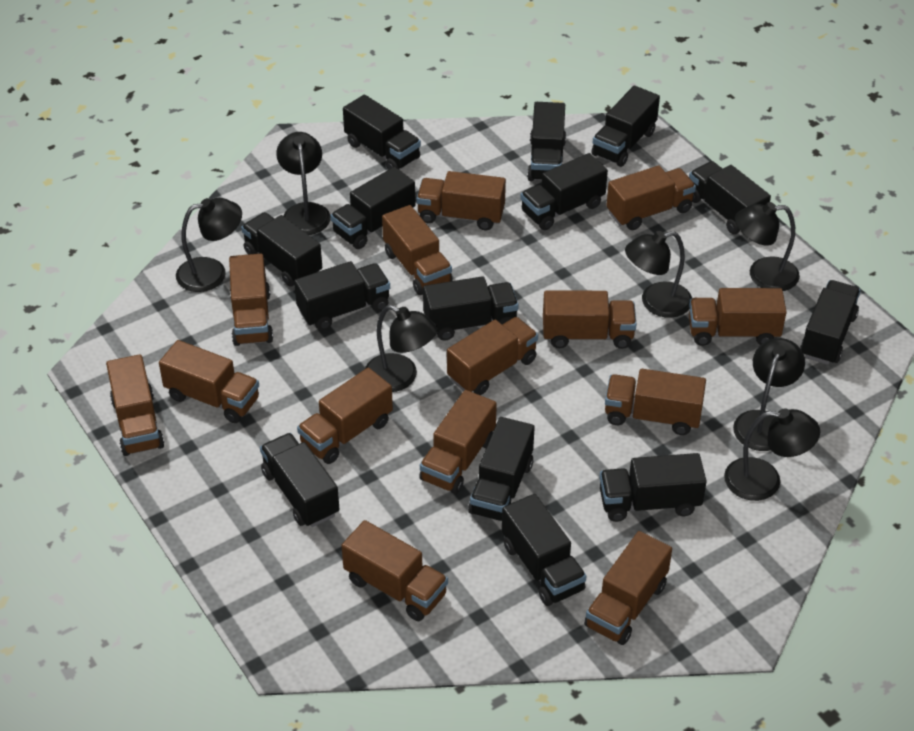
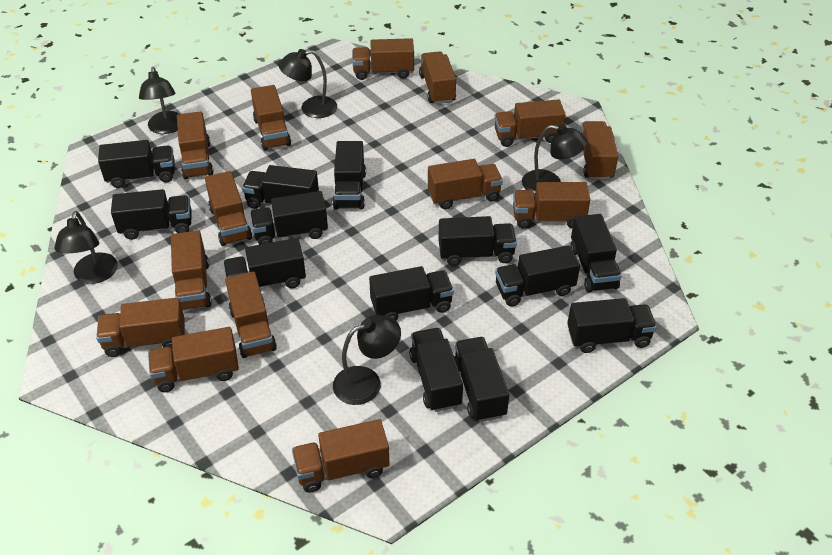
black lamp: 7 -> 5
black truck: 14 -> 13

